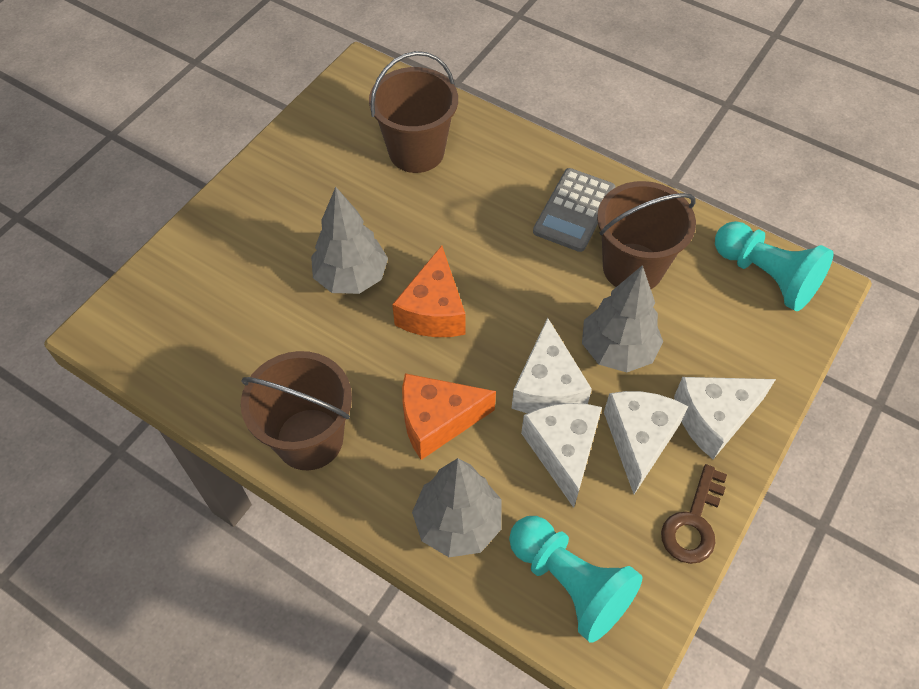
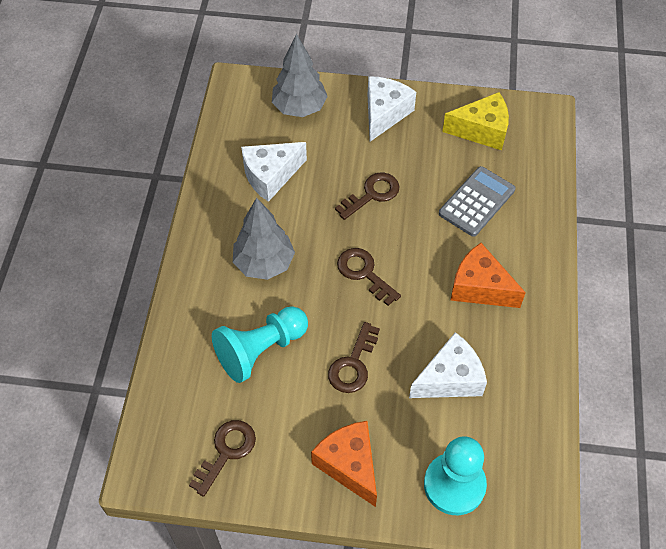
brown bucket: 3 -> 0
brown key: 1 -> 4
grey tree: 3 -> 2
white cheese: 4 -> 3
yellow cheese: 0 -> 1

